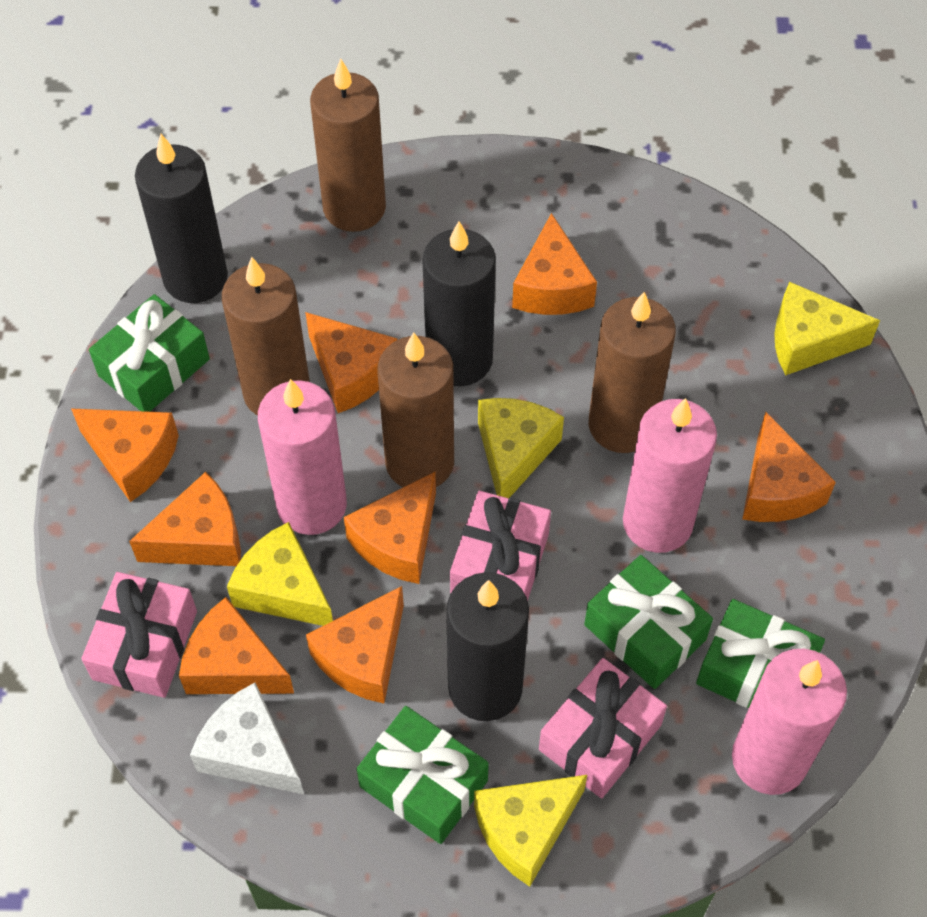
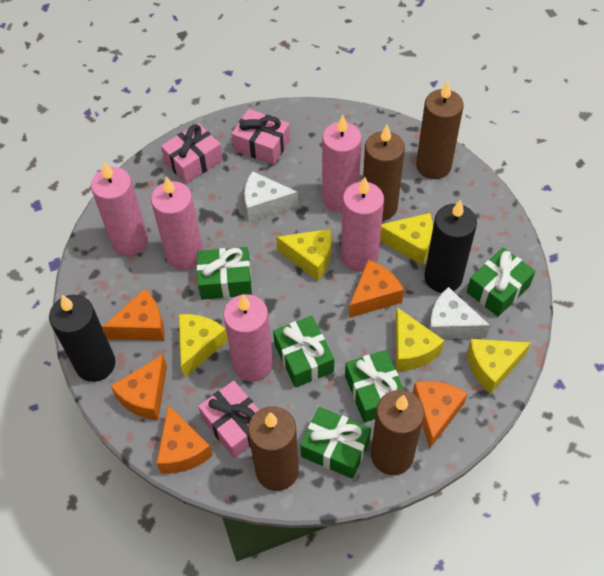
black candle: 3 -> 2
green gift: 4 -> 5
orange cheese: 8 -> 5
pink candle: 3 -> 5
white cheese: 1 -> 2
yellow cheese: 4 -> 5

